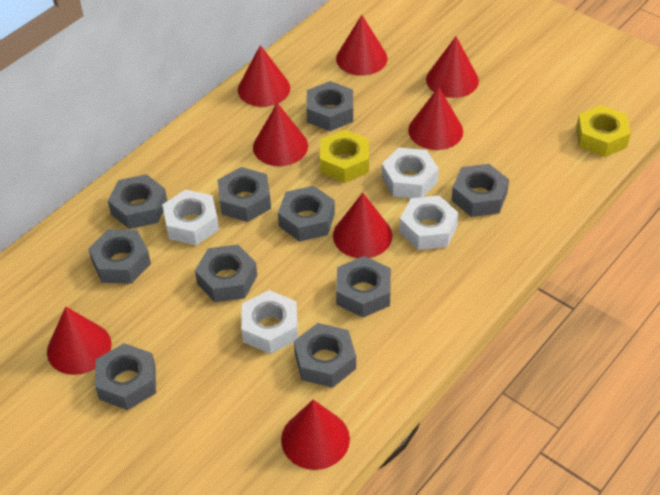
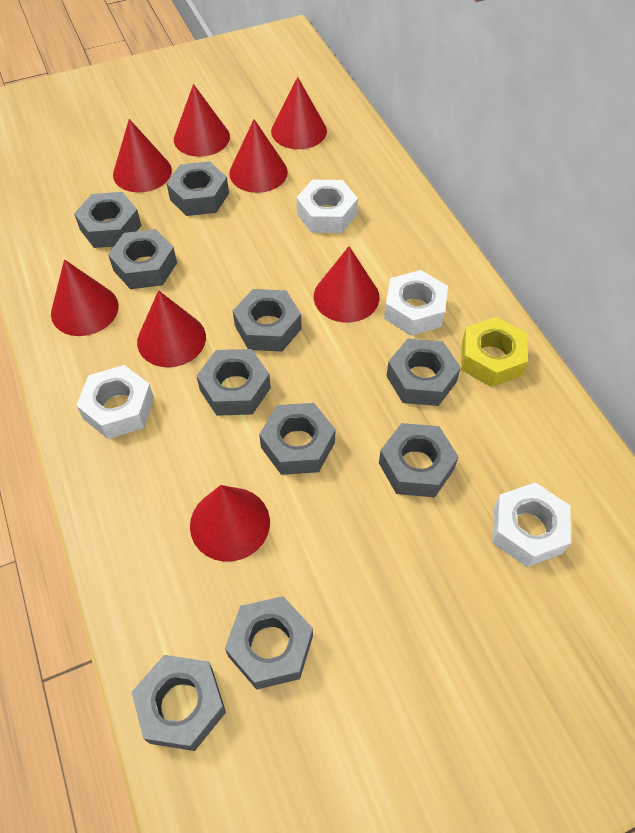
yellow nut: 2 -> 1

